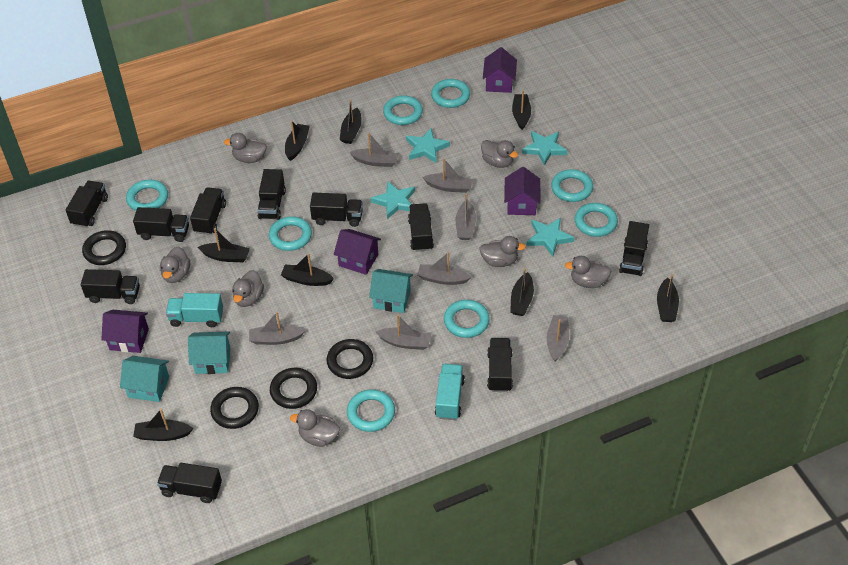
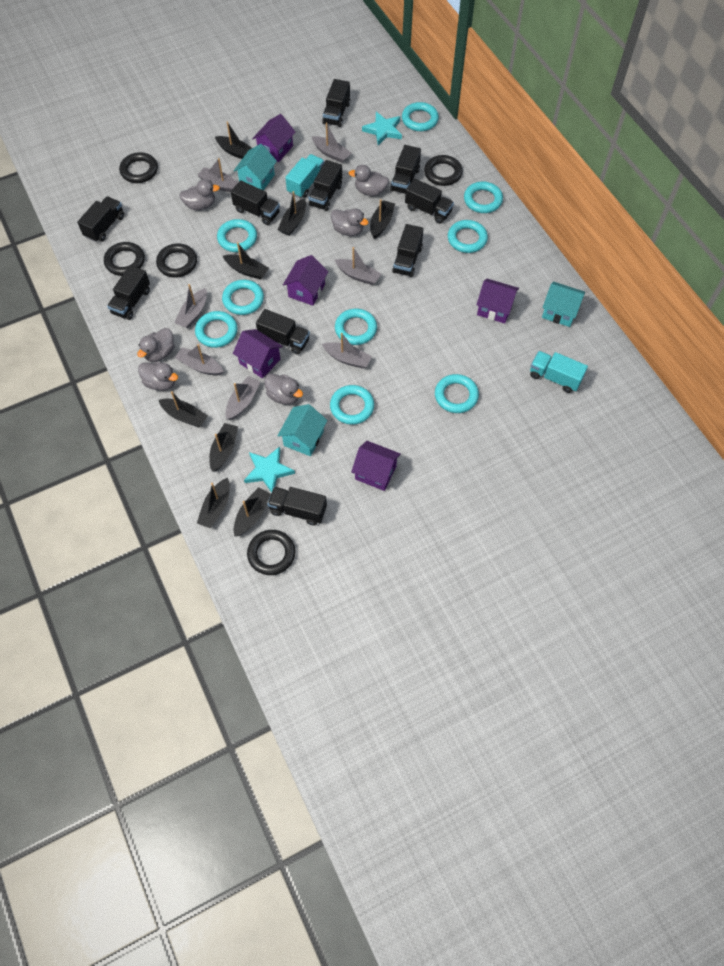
black ring: 4 -> 5
grey duck: 7 -> 6
purple house: 4 -> 5
turquoise ring: 8 -> 9
turquoise star: 4 -> 2

